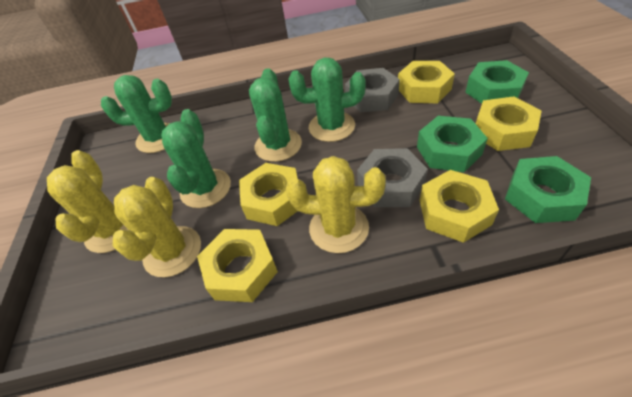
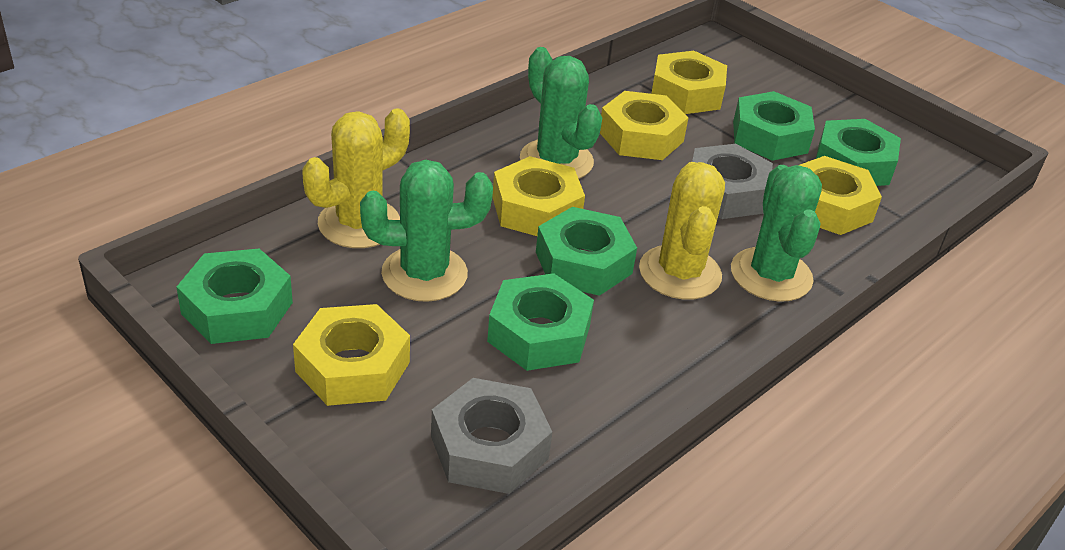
green cactus: 4 -> 3
green nut: 3 -> 5
yellow cactus: 3 -> 2

